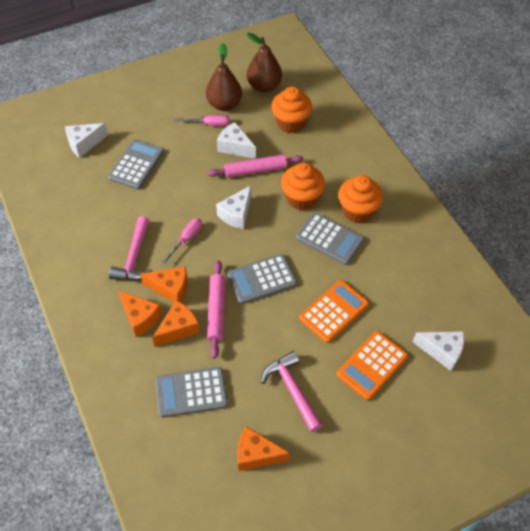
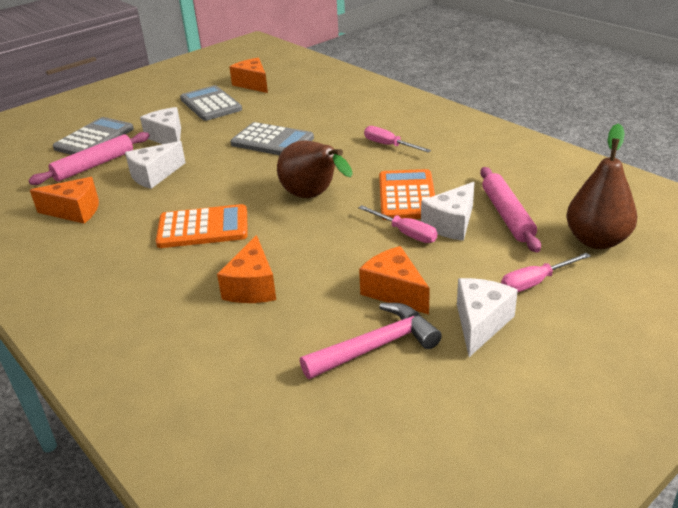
grey calculator: 4 -> 3
orange cupcake: 3 -> 0
pink hammer: 2 -> 1
pink screwdriver: 2 -> 3

